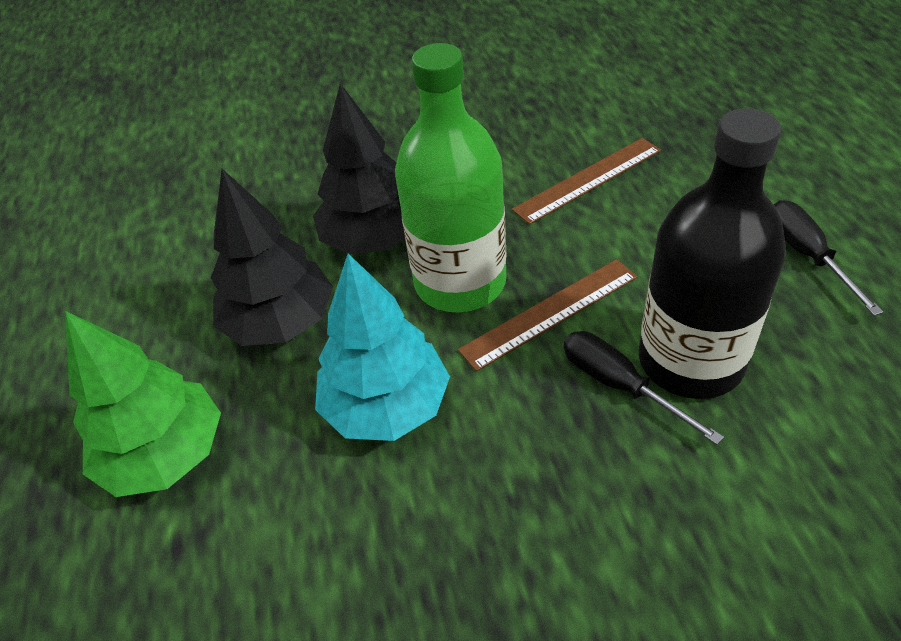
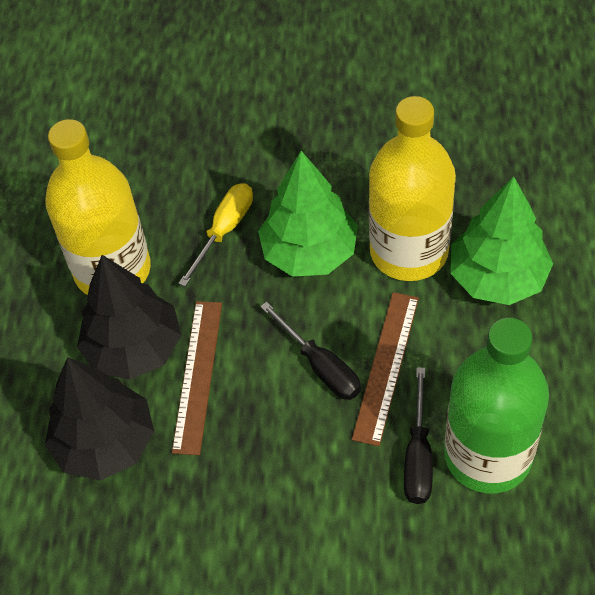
black bottle: 1 -> 0
green tree: 1 -> 2
turquoise tree: 1 -> 0
yellow bottle: 0 -> 2
yellow screwdriver: 0 -> 1

